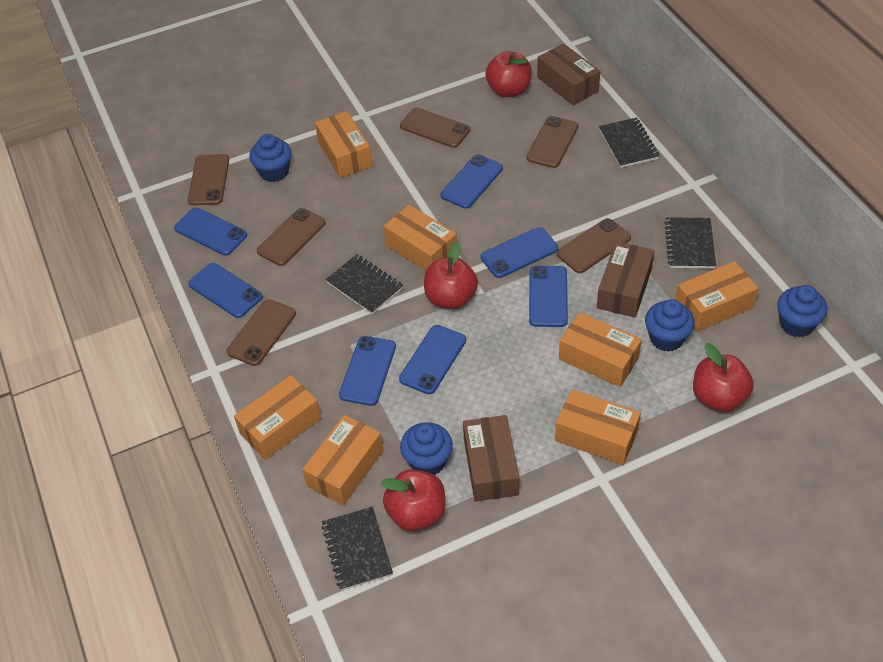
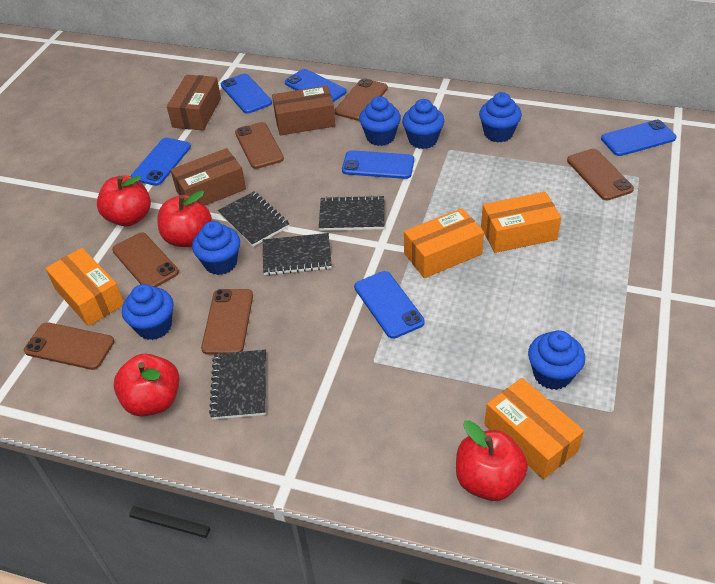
blue cupcake: 4 -> 6
blue phone: 7 -> 6
orange box: 7 -> 4

